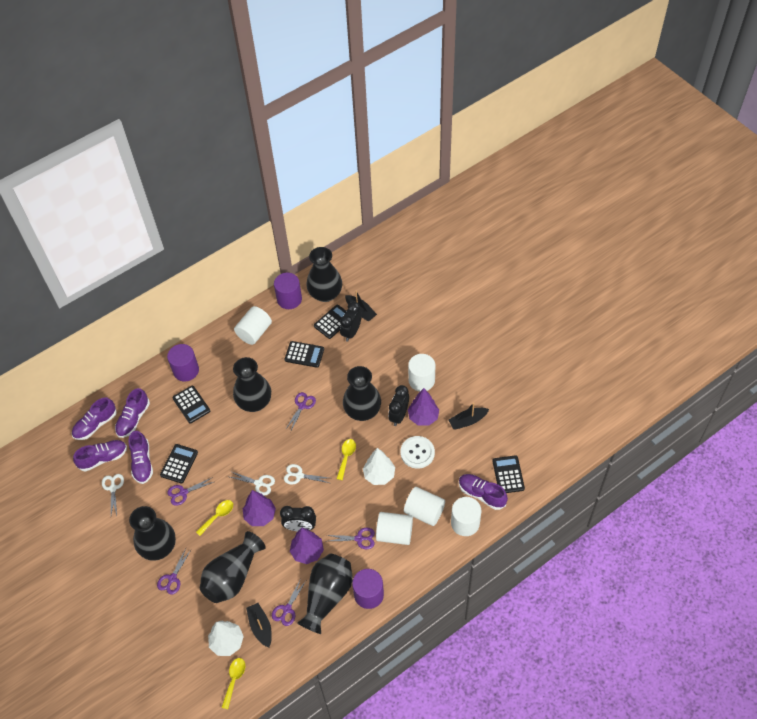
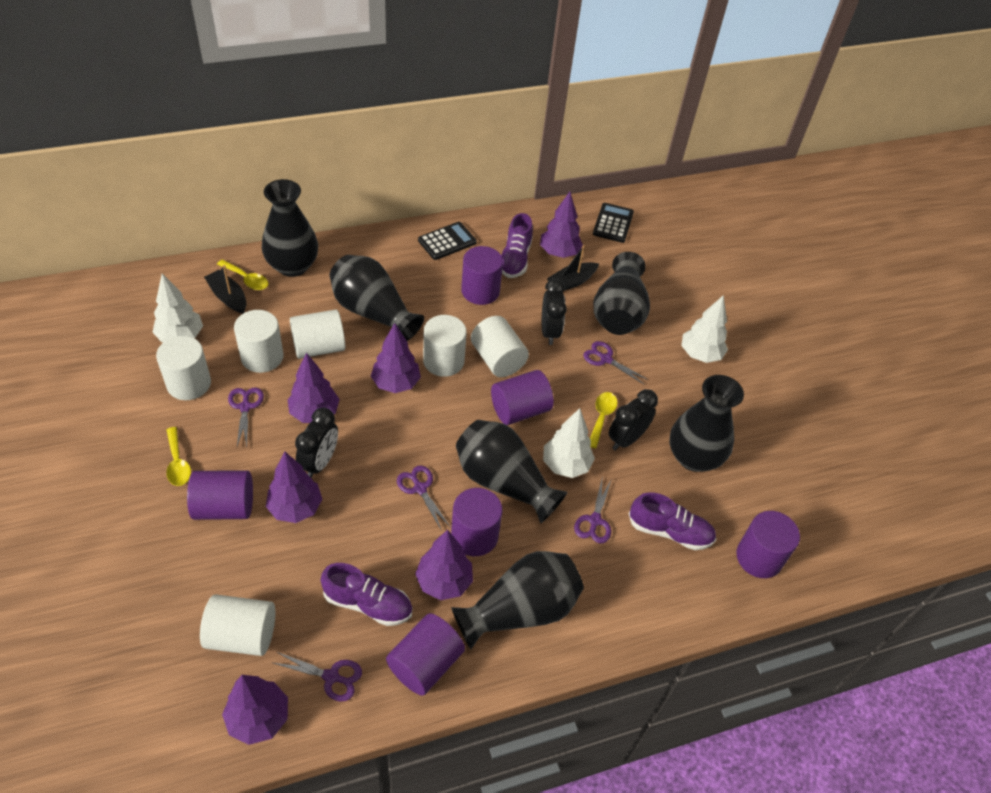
black boat: 3 -> 2
black calculator: 5 -> 2
purple cylinder: 3 -> 6
purple shoe: 5 -> 3
purple tree: 3 -> 6
white button: 1 -> 0
white cylinder: 5 -> 6
white scissors: 3 -> 0
white tree: 2 -> 3

